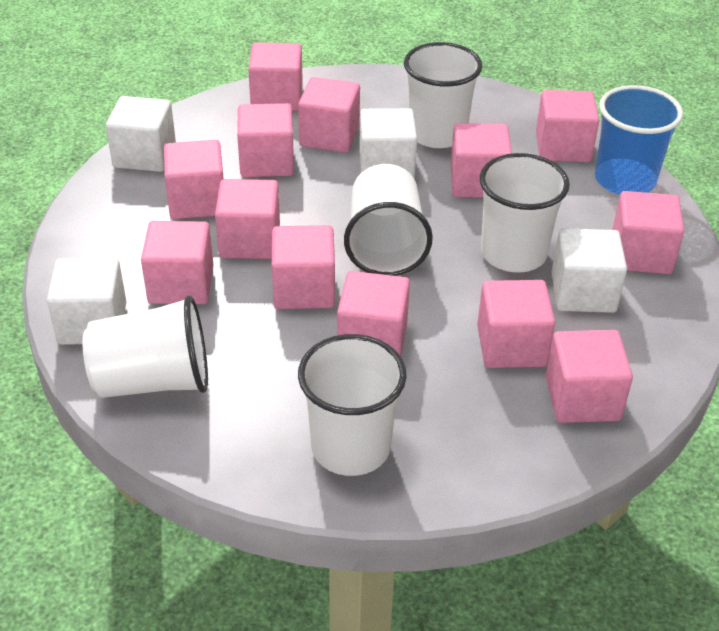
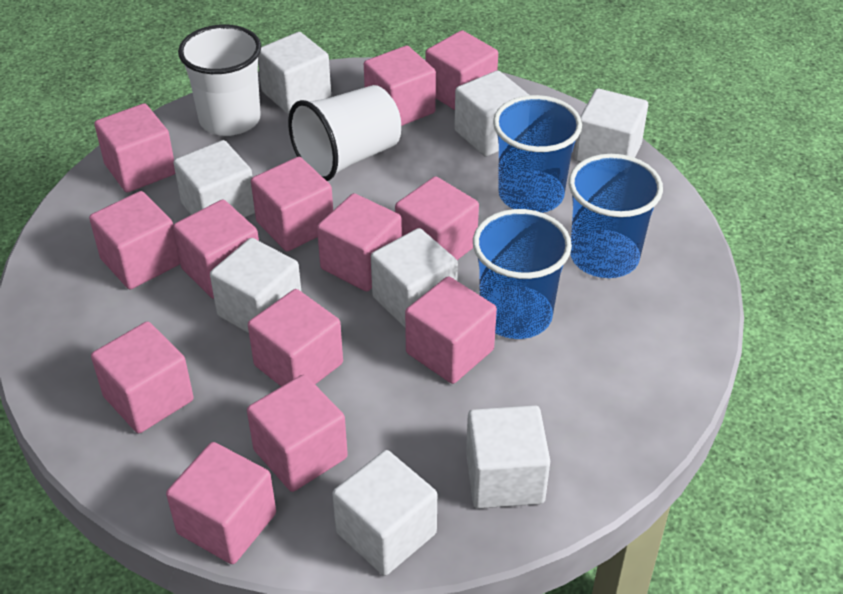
blue cup: 1 -> 3
white cube: 4 -> 8
white cup: 5 -> 2

